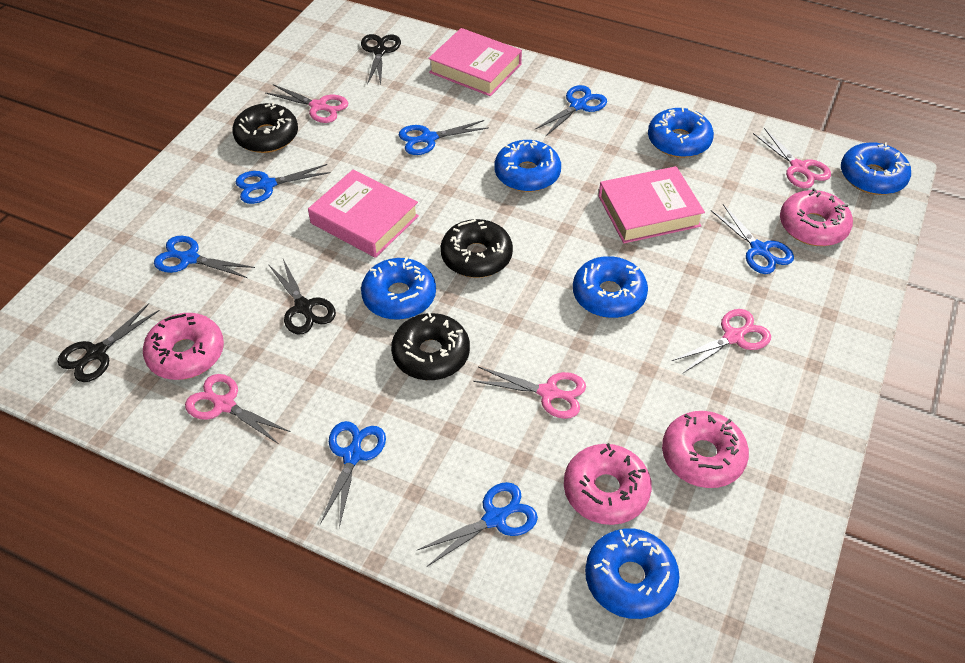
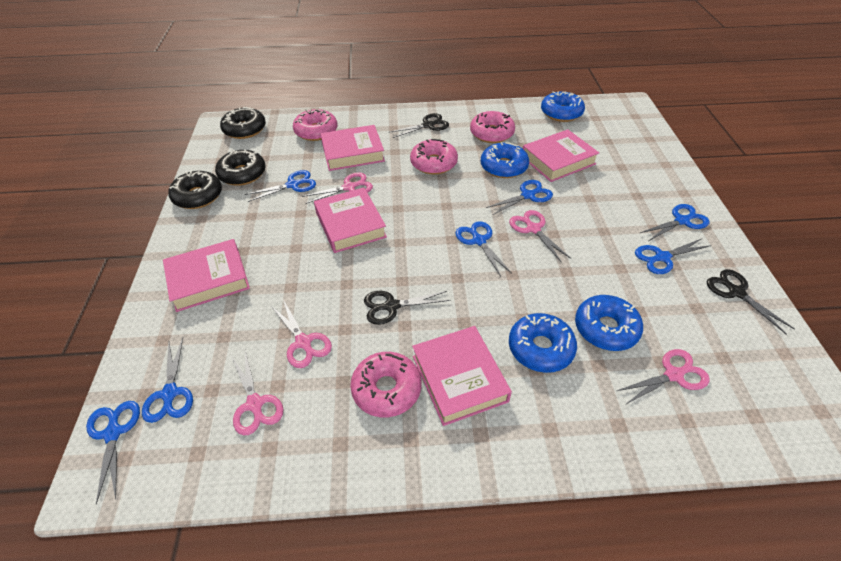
blue donut: 6 -> 4
pink book: 3 -> 5

